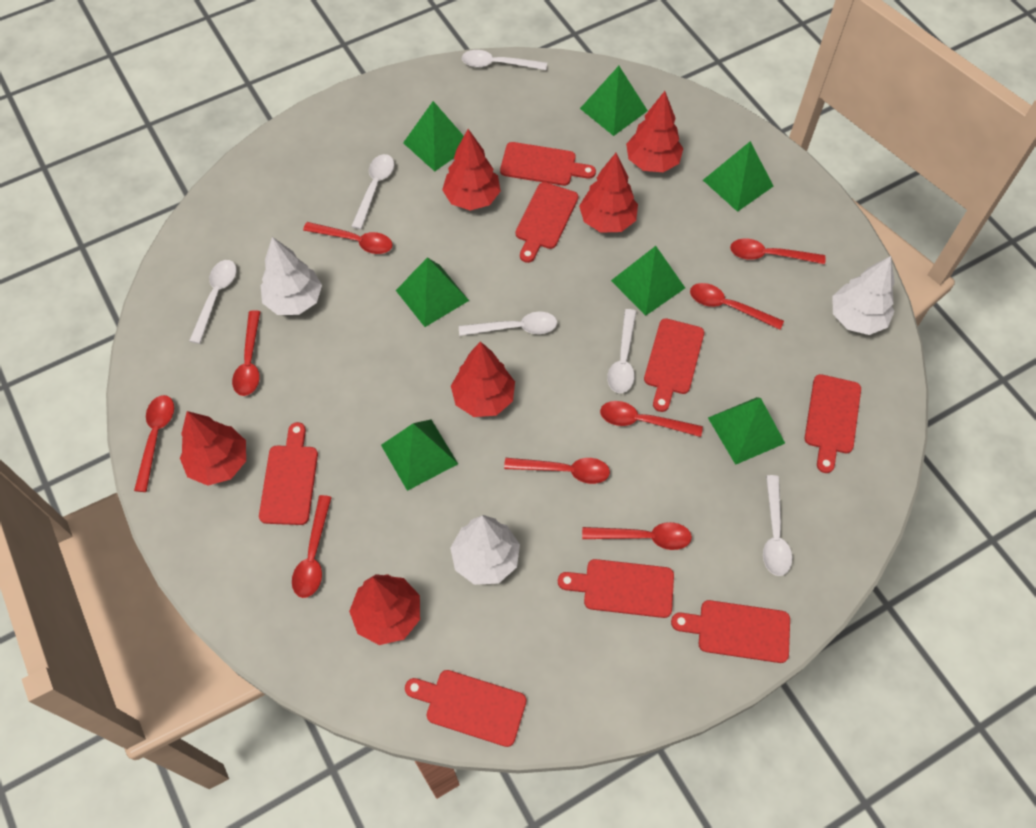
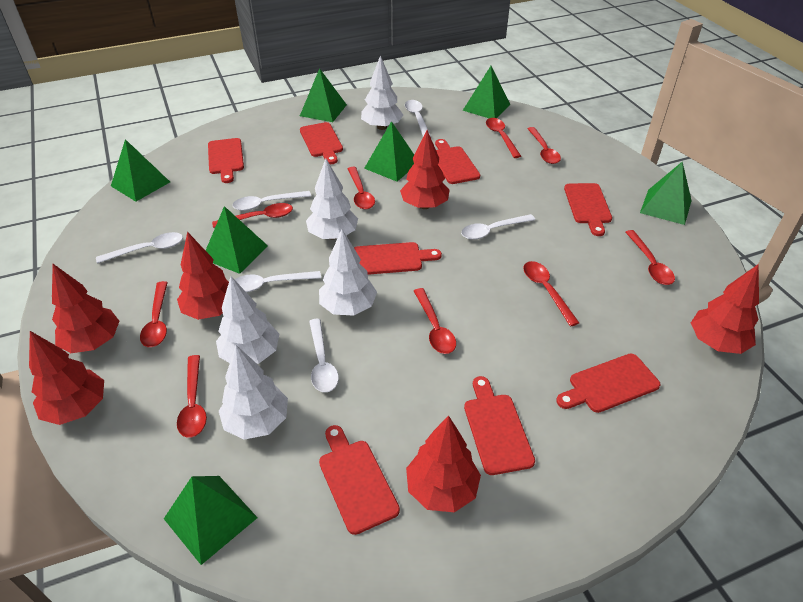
white tree: 3 -> 5

